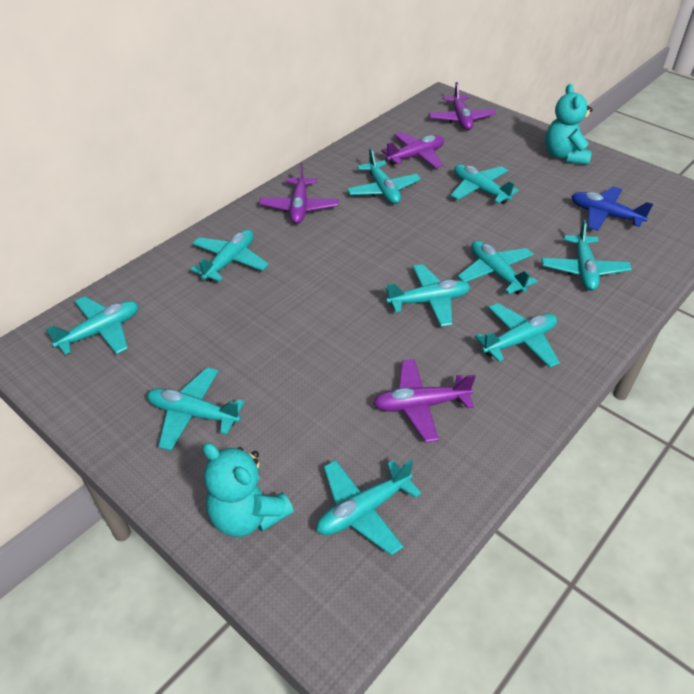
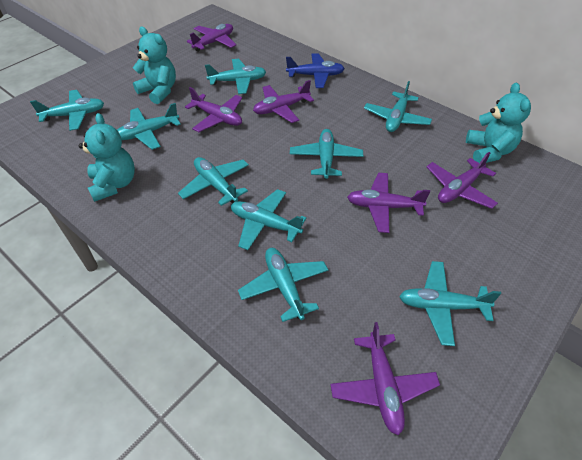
purple plane: 4 -> 6
turquoise plane: 10 -> 9
turquoise teddy bear: 2 -> 3

